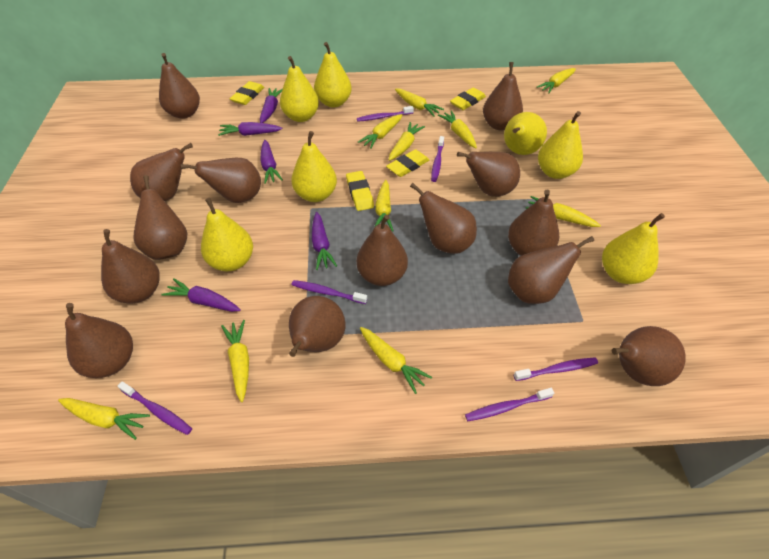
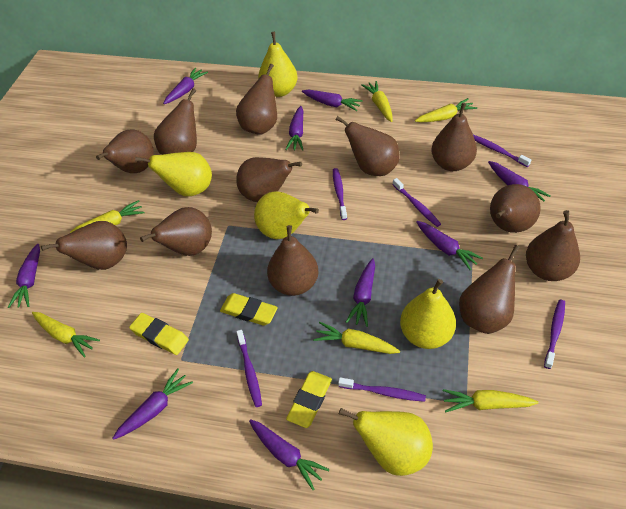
brown pear: 14 -> 12
purple carrot: 5 -> 9
yellow carrot: 10 -> 6
yellow eraser: 4 -> 3
yellow pear: 7 -> 5

